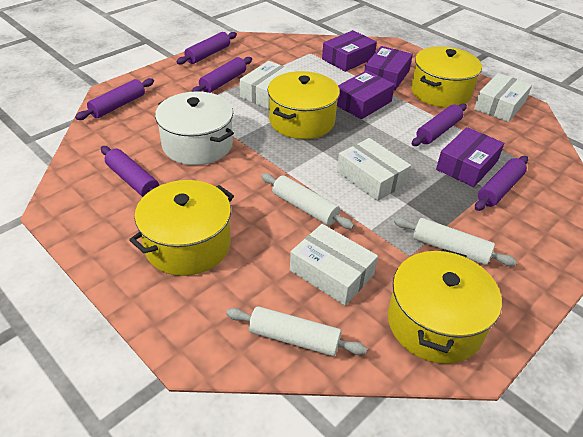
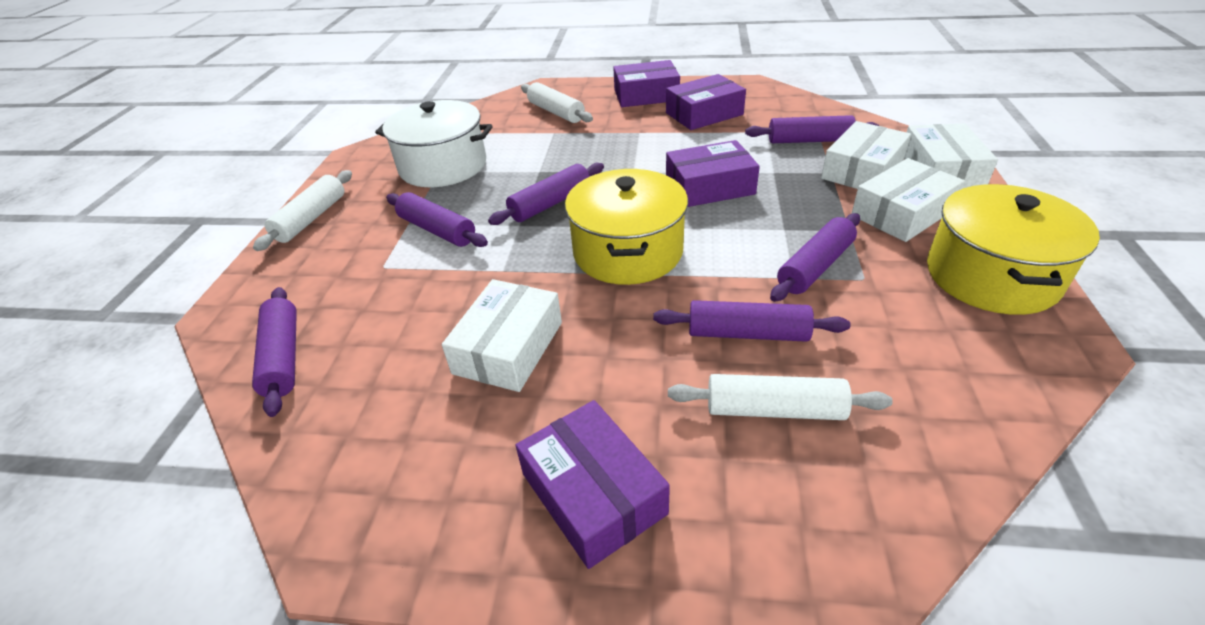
yellow pot: 4 -> 2

